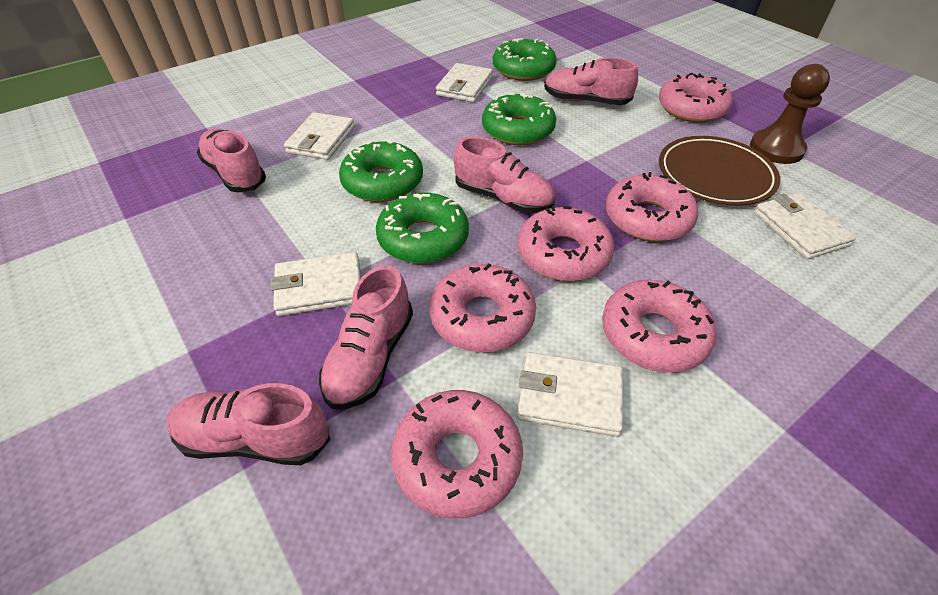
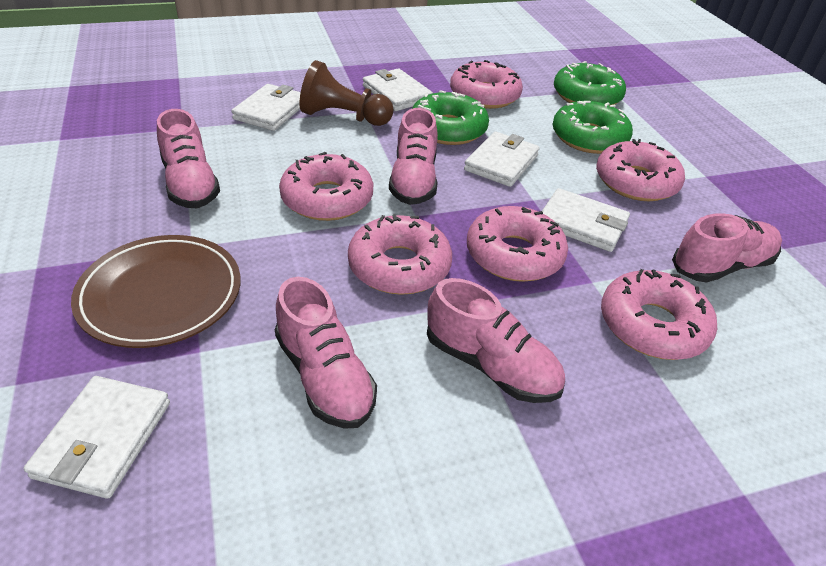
green donut: 4 -> 3

